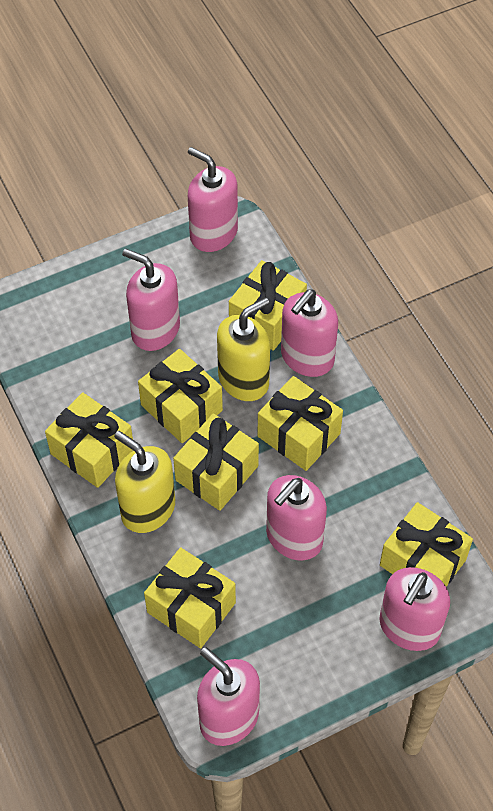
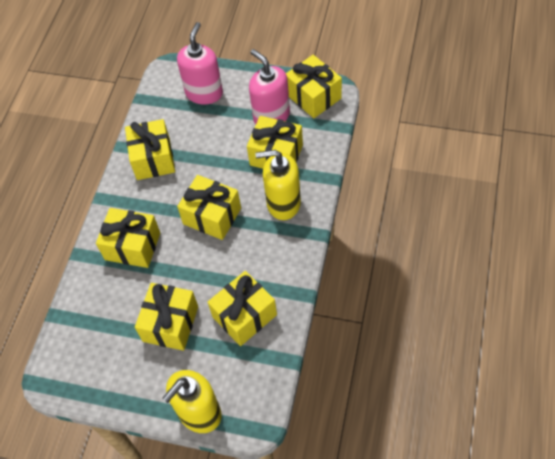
pink soap dispenser: 6 -> 2

